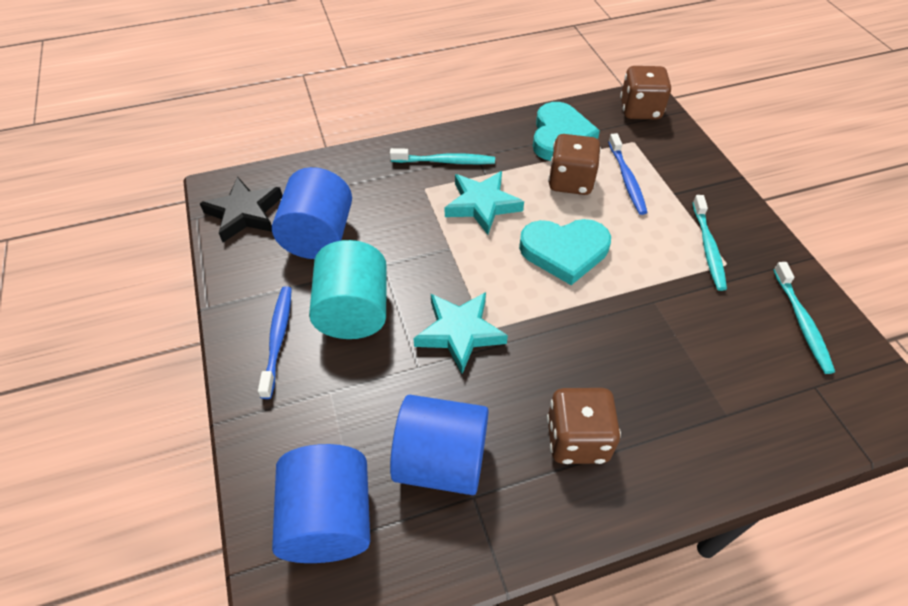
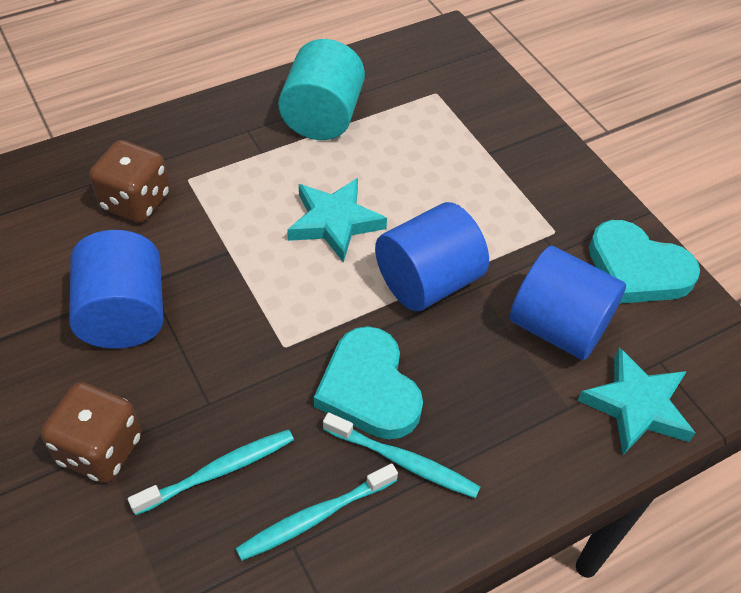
black star: 1 -> 0
blue toothbrush: 2 -> 0
brown dice: 3 -> 2

